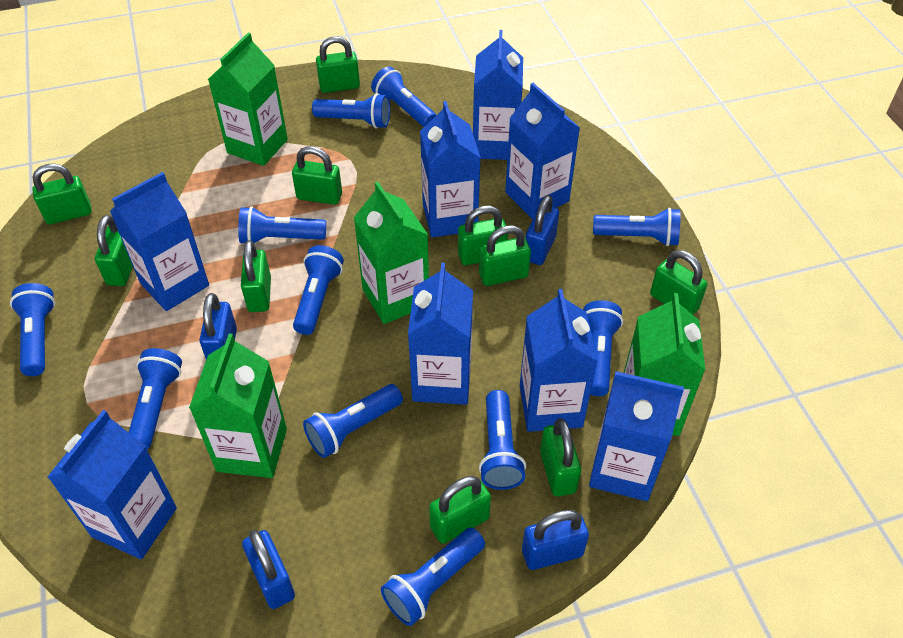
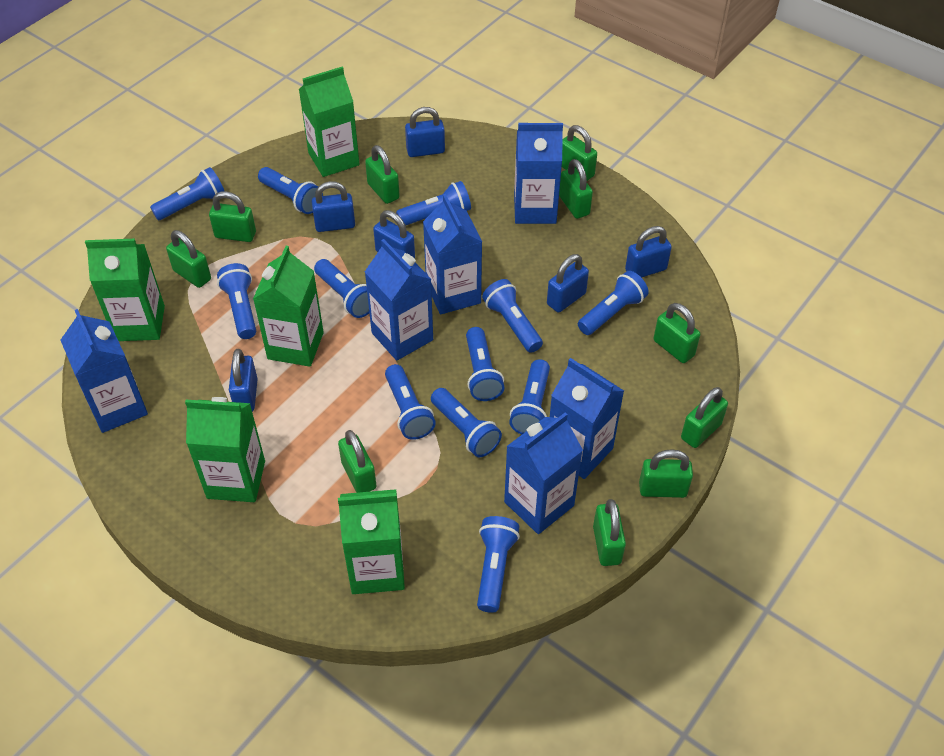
blue carton: 8 -> 6
blue flashlight: 11 -> 12
blue padlock: 4 -> 6
green carton: 4 -> 5

